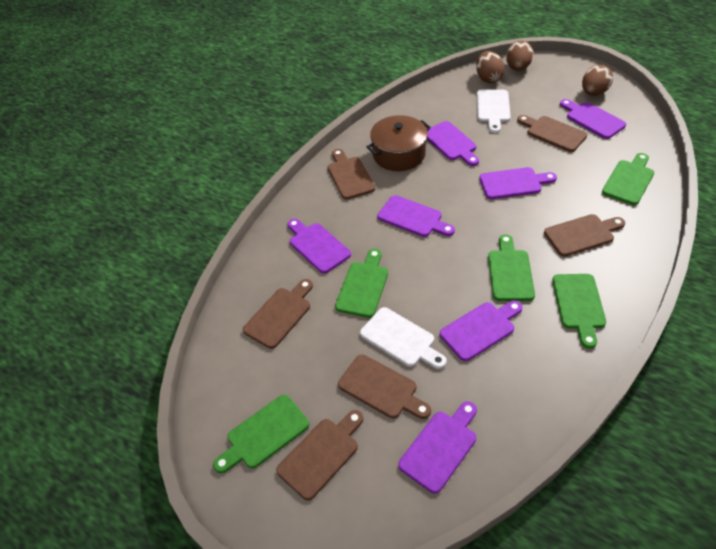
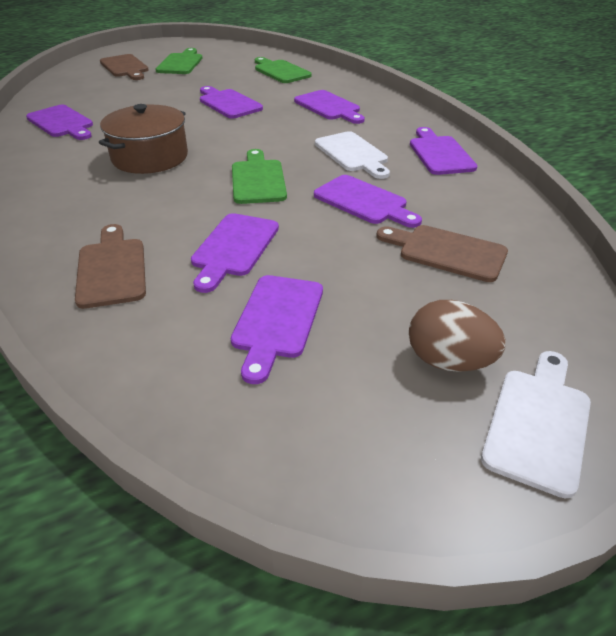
brown cutting board: 6 -> 3
brown egg: 3 -> 1
green cutting board: 5 -> 3

